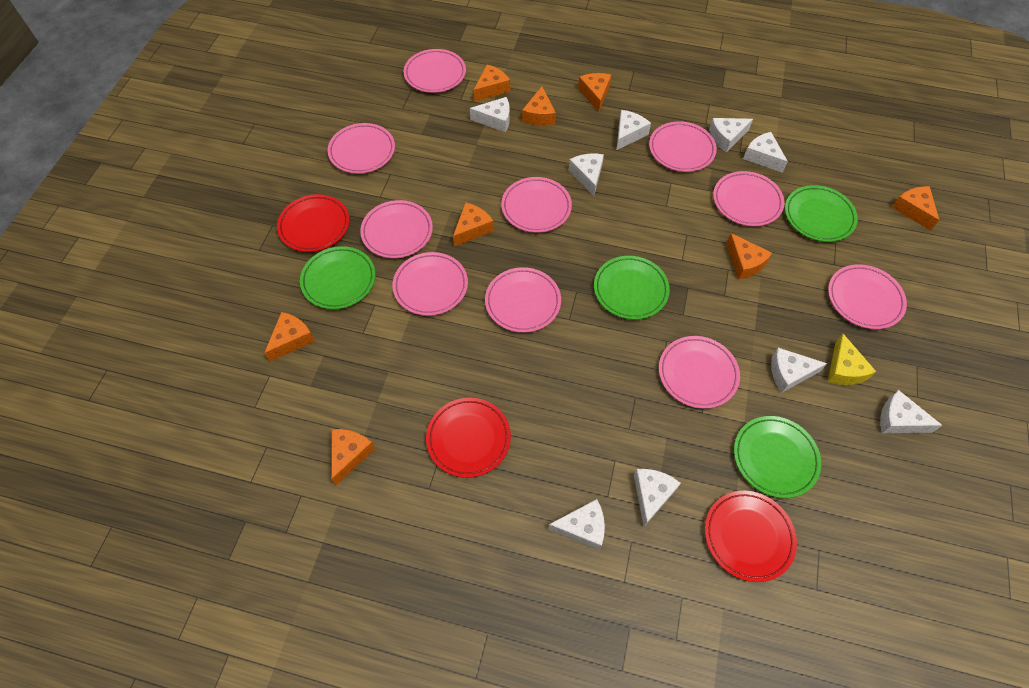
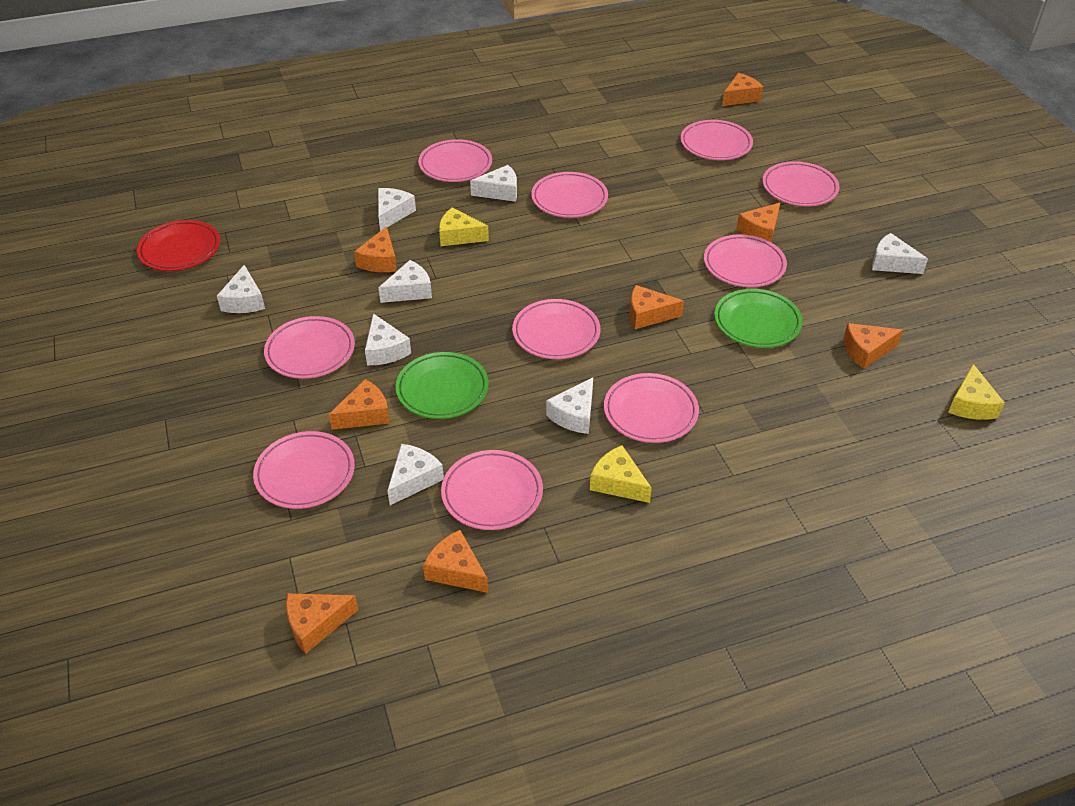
green plate: 4 -> 2
red plate: 3 -> 1
white cheese: 9 -> 8
yellow cheese: 1 -> 3

